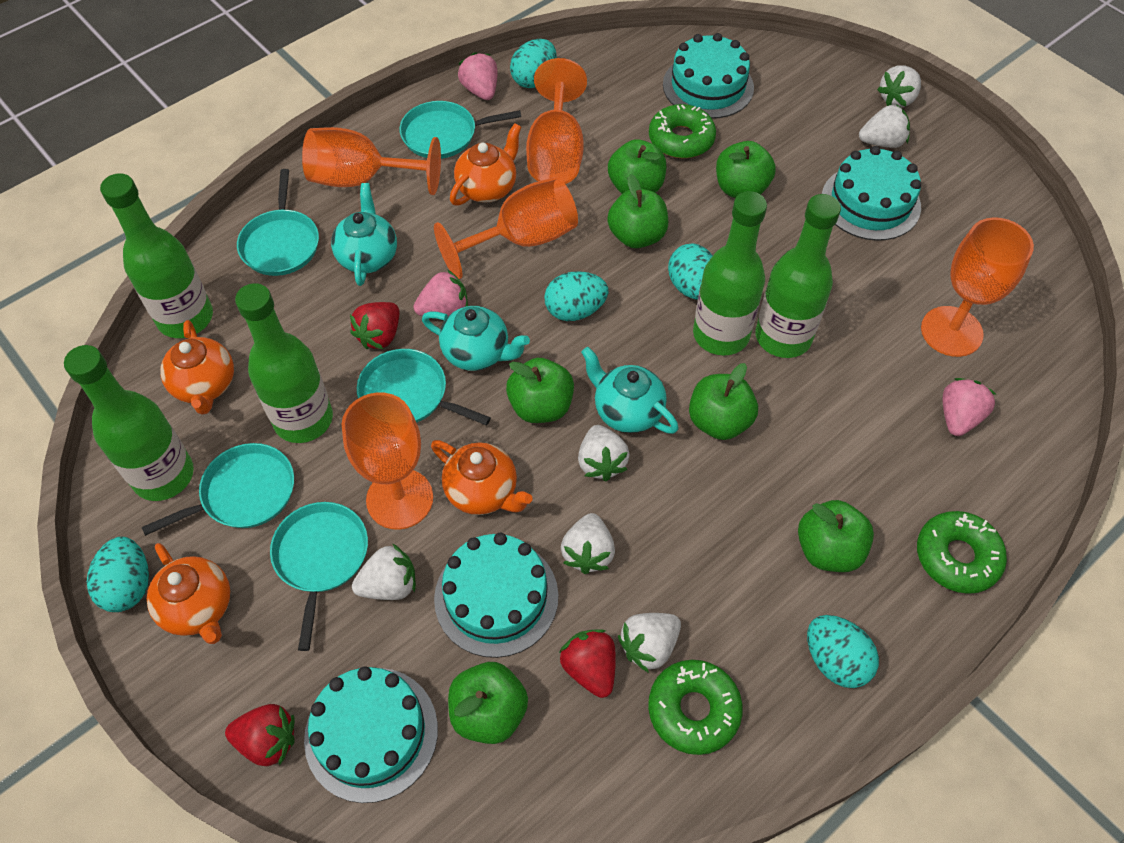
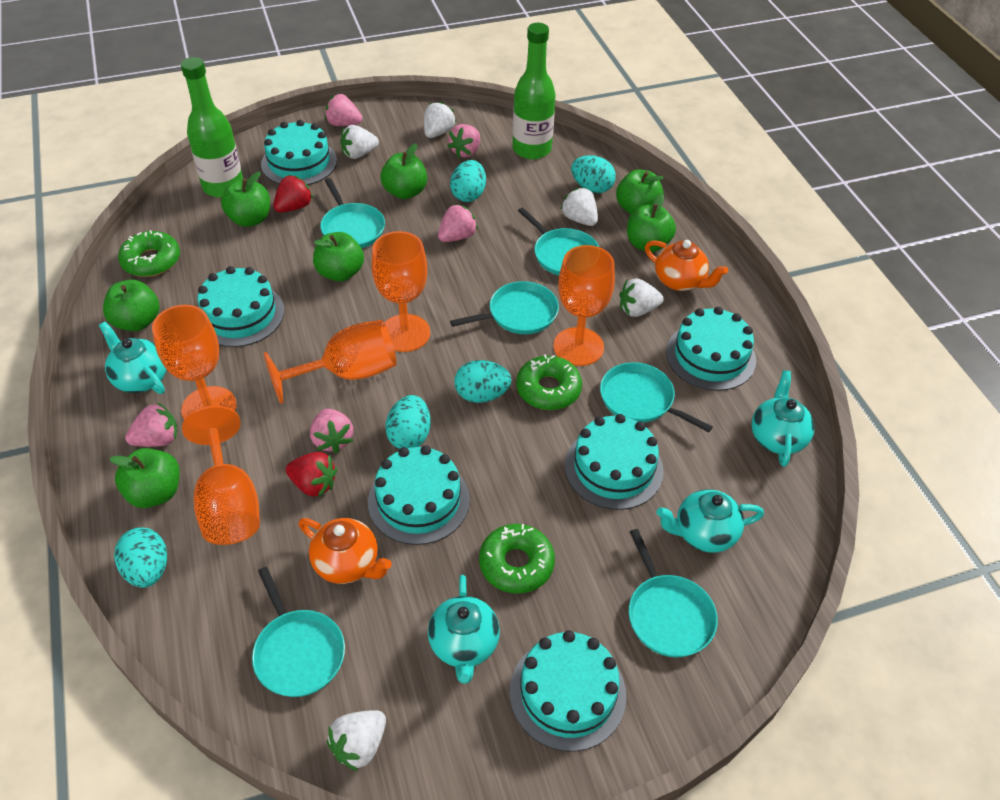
green bottle: 5 -> 2
orange teapot: 4 -> 2
pink strawberry: 3 -> 5
red strawberry: 3 -> 2
turquoise cake: 4 -> 6
turquoise pan: 5 -> 6
turquoise teapot: 3 -> 4
white strawberry: 6 -> 5

